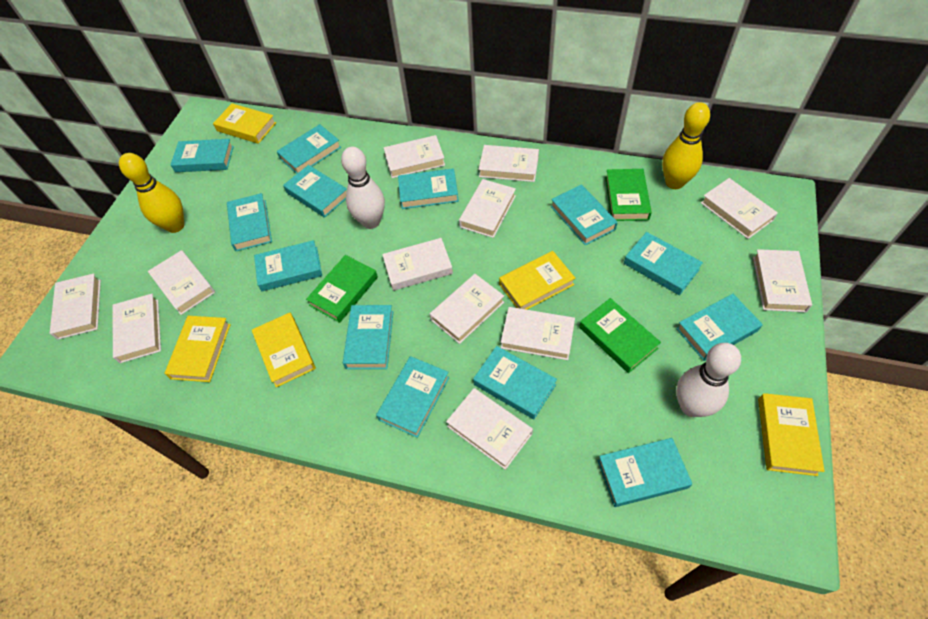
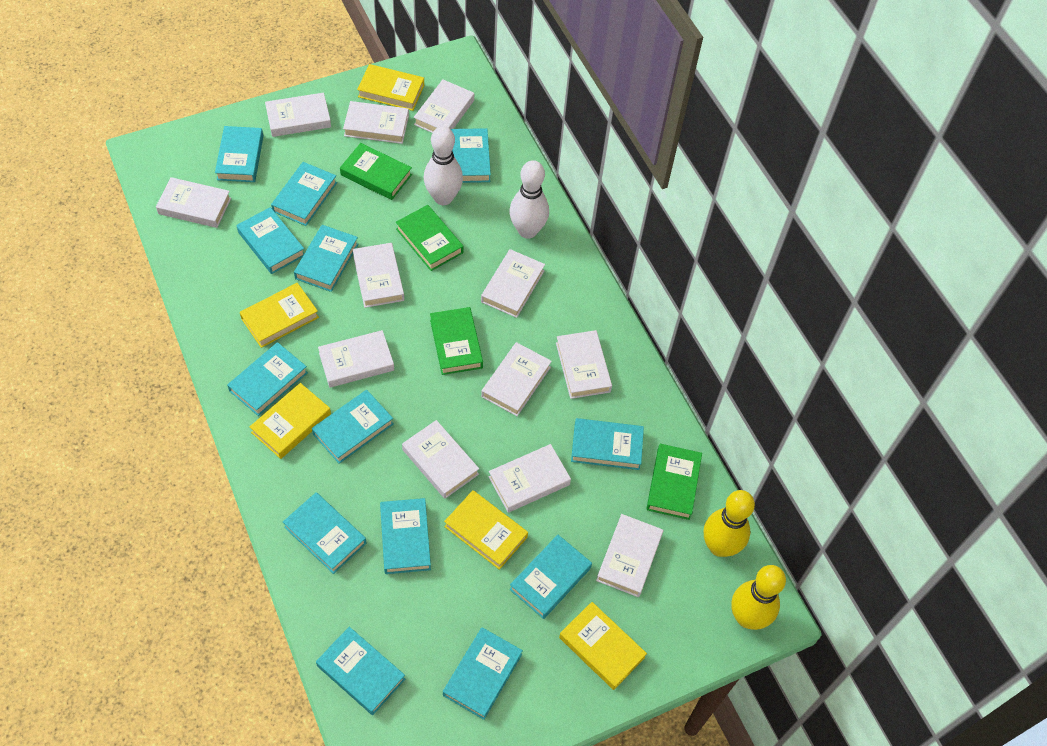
green book: 3 -> 4

